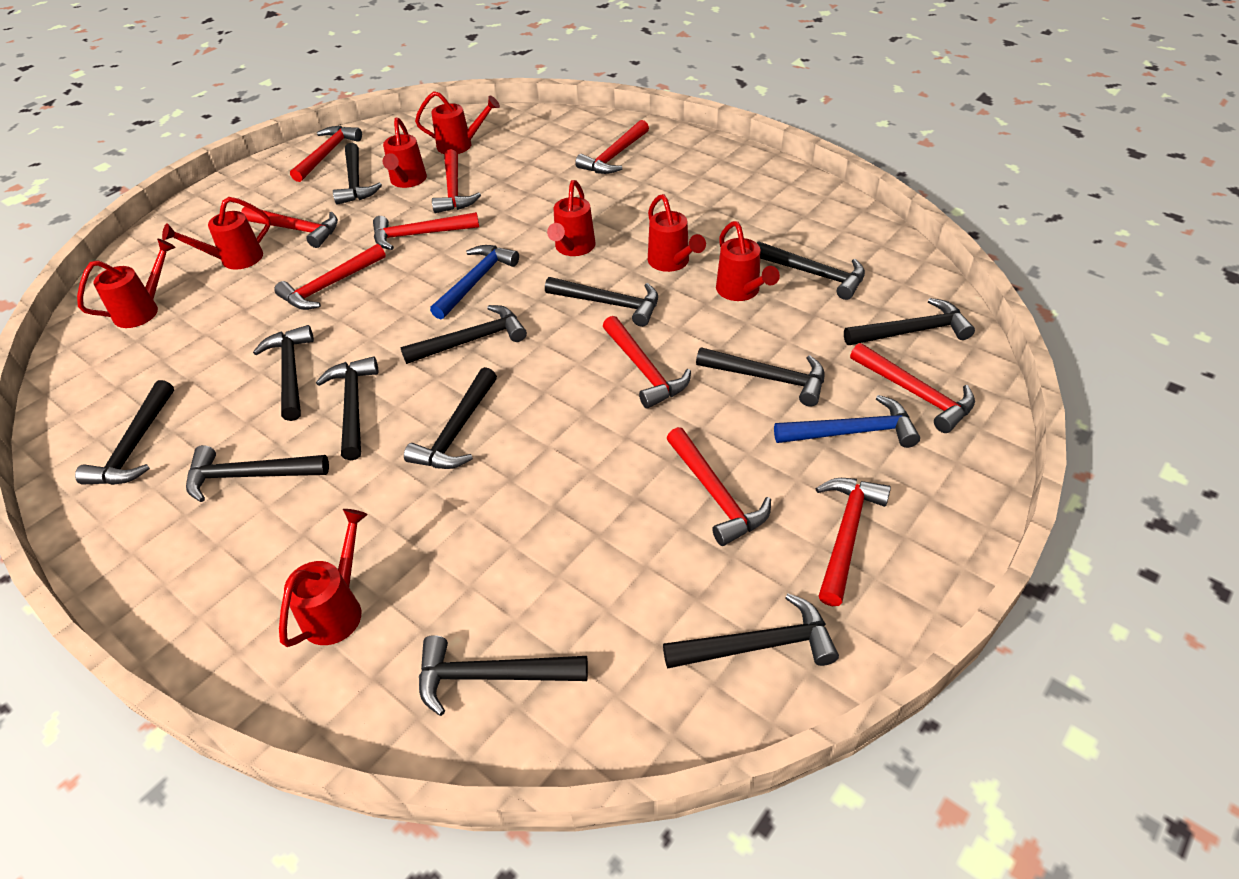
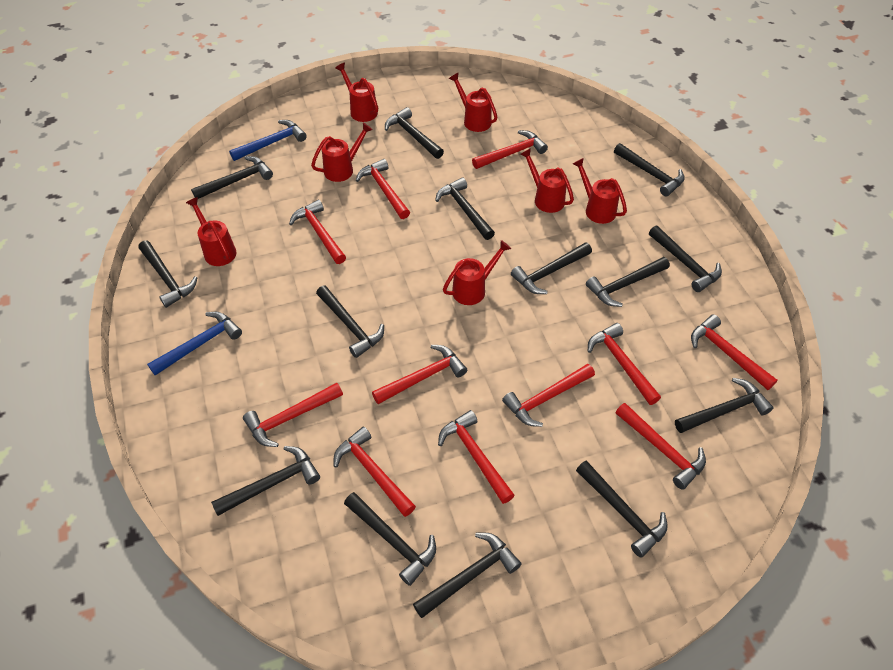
black hammer: 13 -> 14
red hammer: 10 -> 11
red watering can: 8 -> 7

